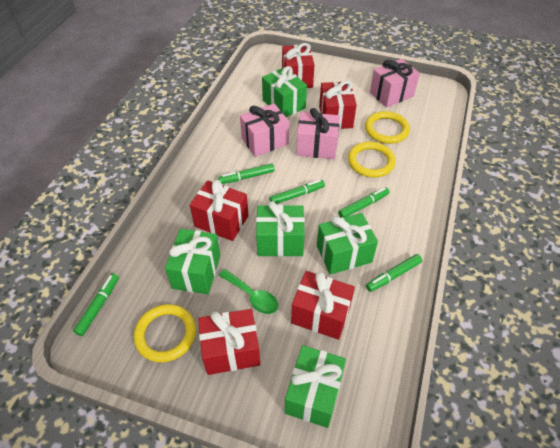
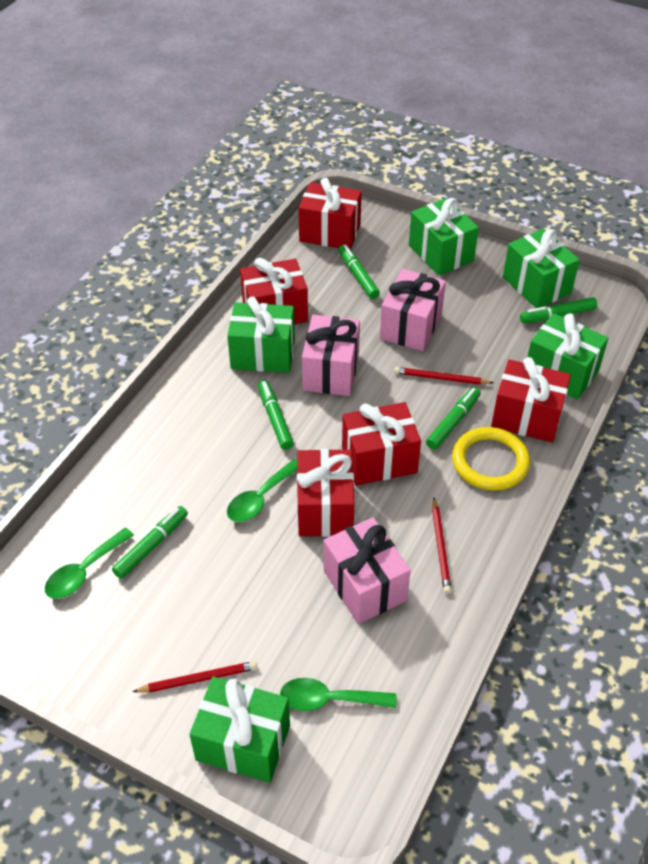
green spoon: 1 -> 3
red pencil: 0 -> 3
yellow ring: 3 -> 1

